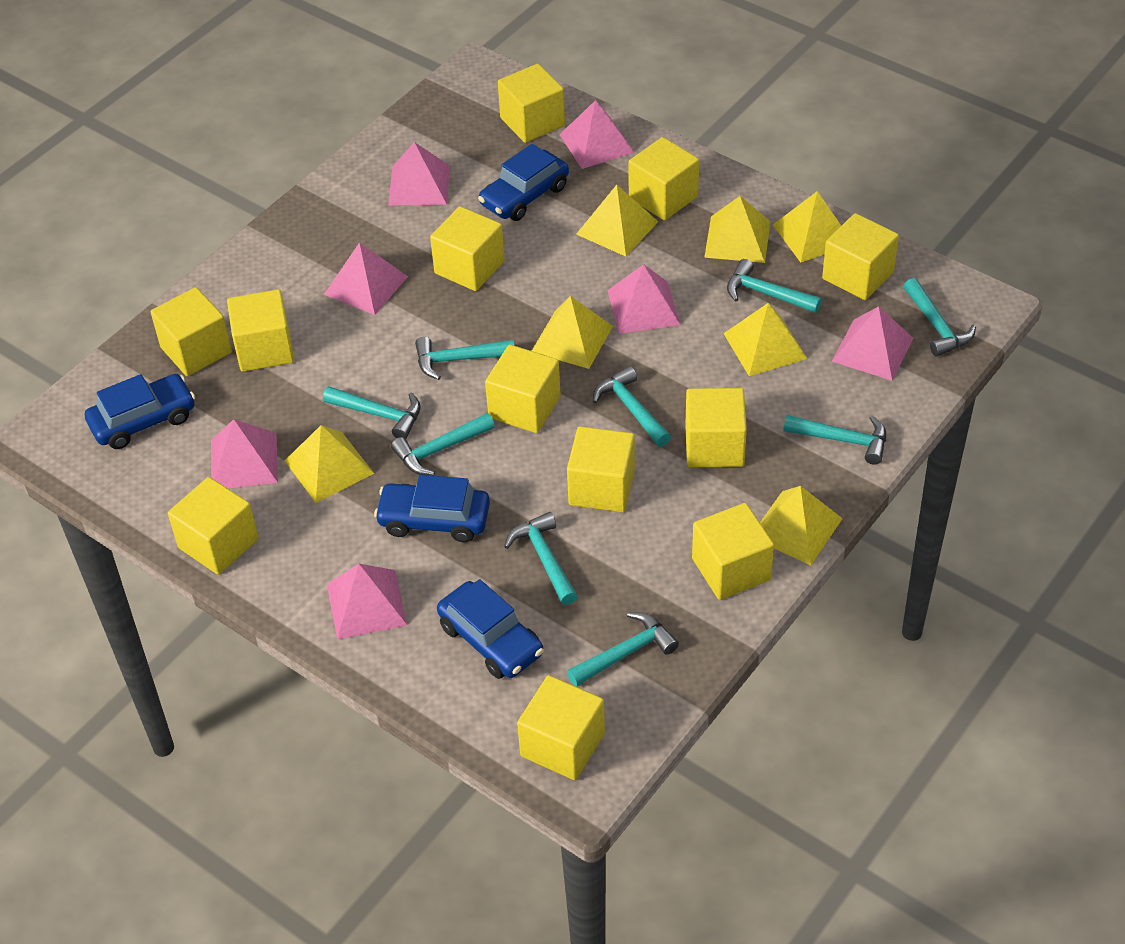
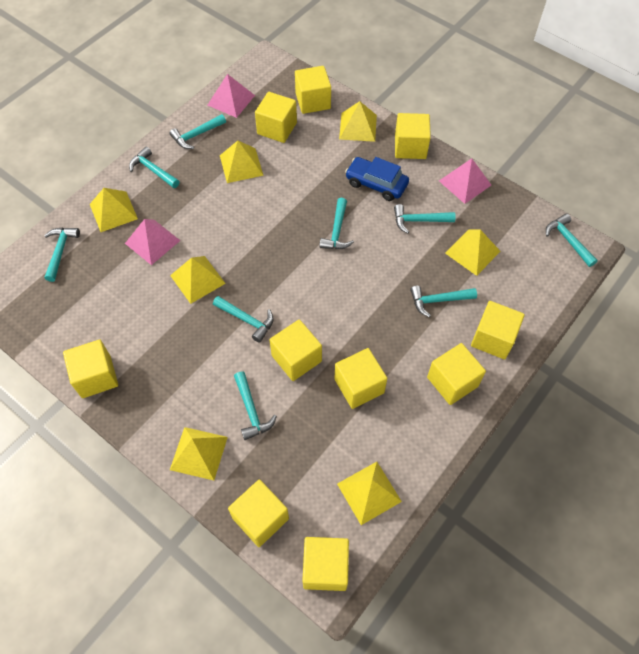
blue car: 4 -> 1
pink pyramid: 7 -> 3
yellow cube: 12 -> 10

